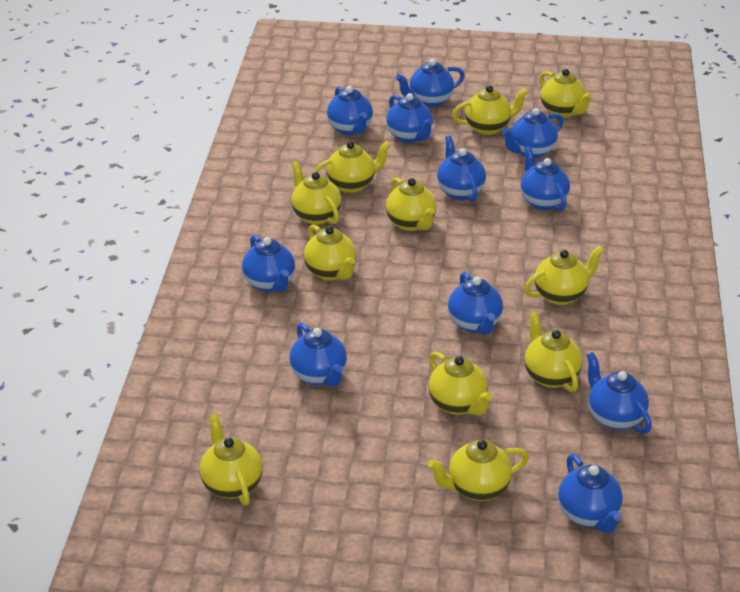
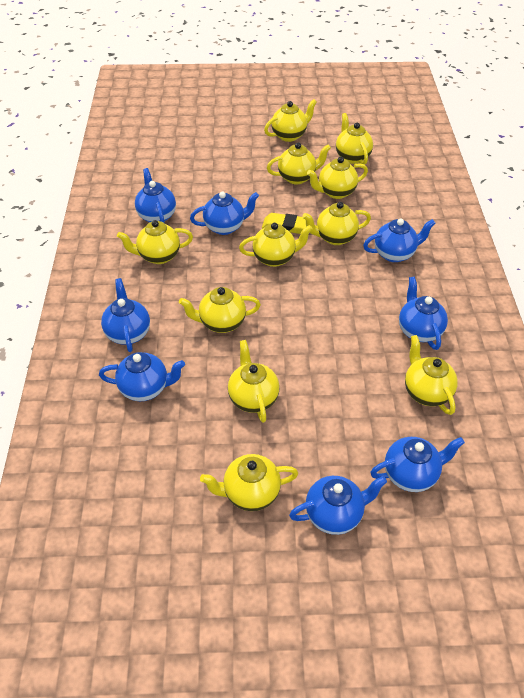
blue teapot: 11 -> 8
yellow eraser: 0 -> 1

